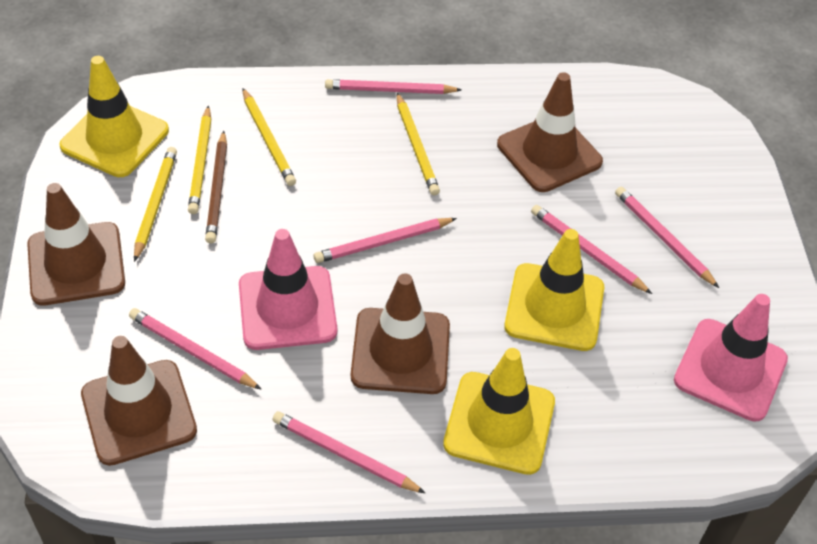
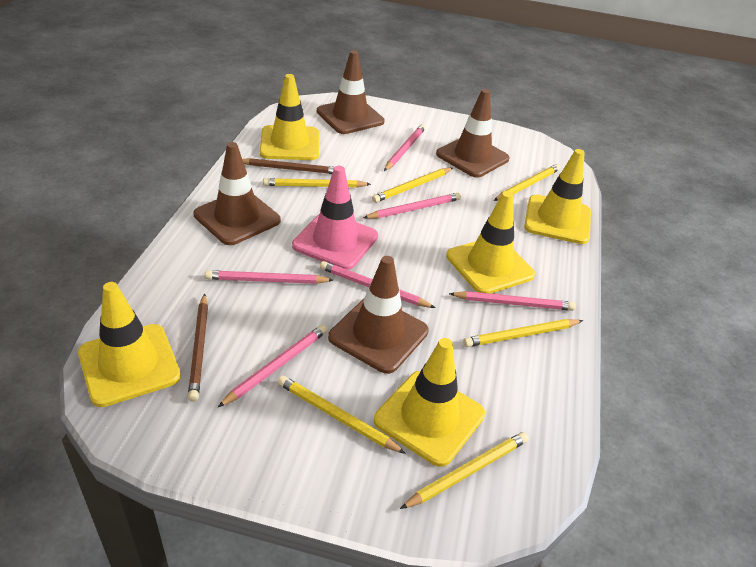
brown pencil: 1 -> 2
pink traffic cone: 2 -> 1
yellow pencil: 4 -> 6
yellow traffic cone: 3 -> 5

